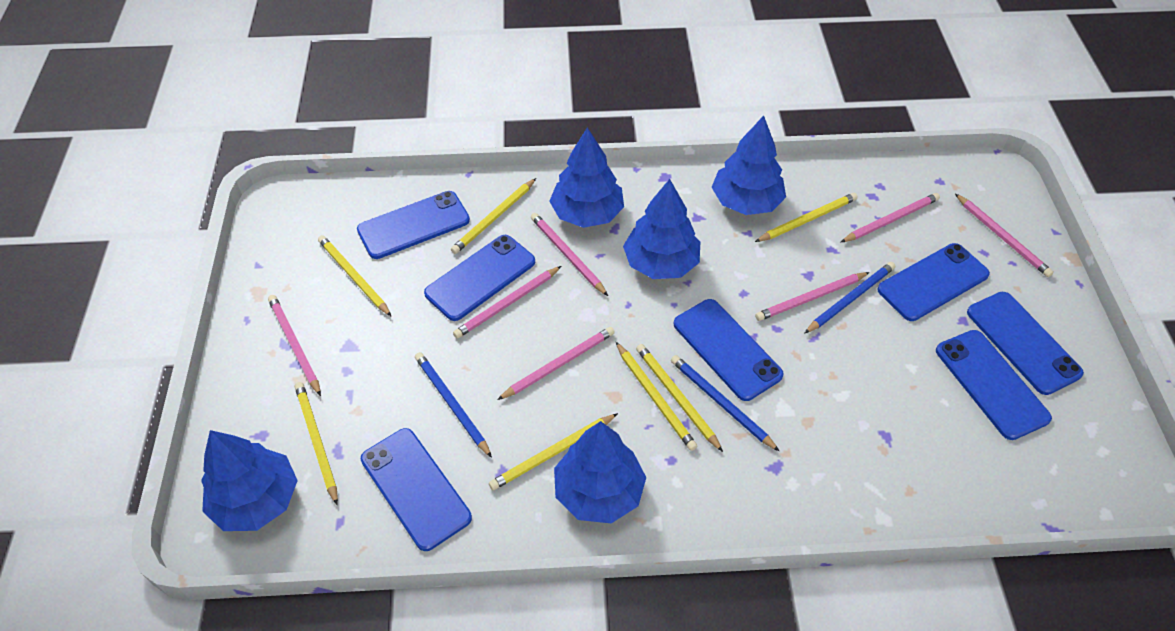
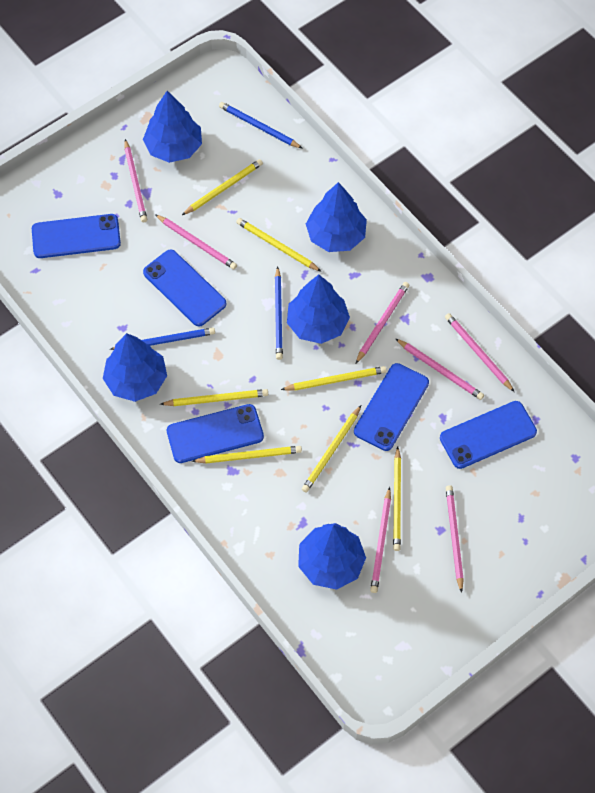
blue phone: 7 -> 5

